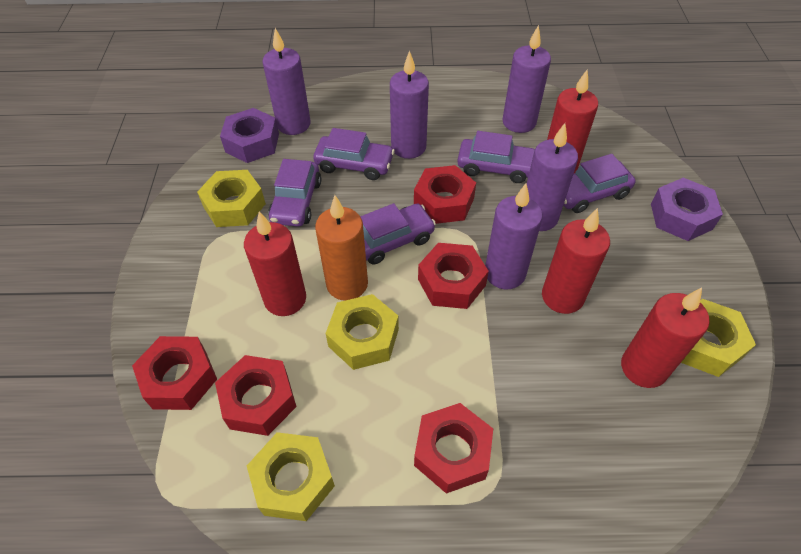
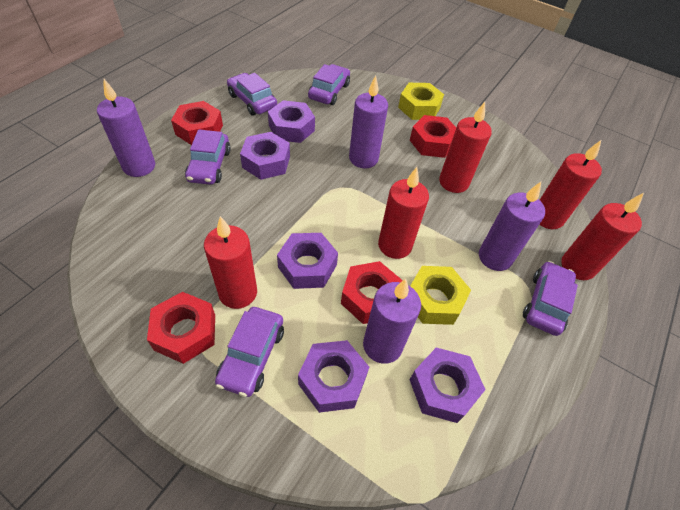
orange candle: 1 -> 0
purple candle: 5 -> 4
purple nut: 2 -> 5
red candle: 4 -> 5
red nut: 5 -> 4
yellow nut: 4 -> 2

